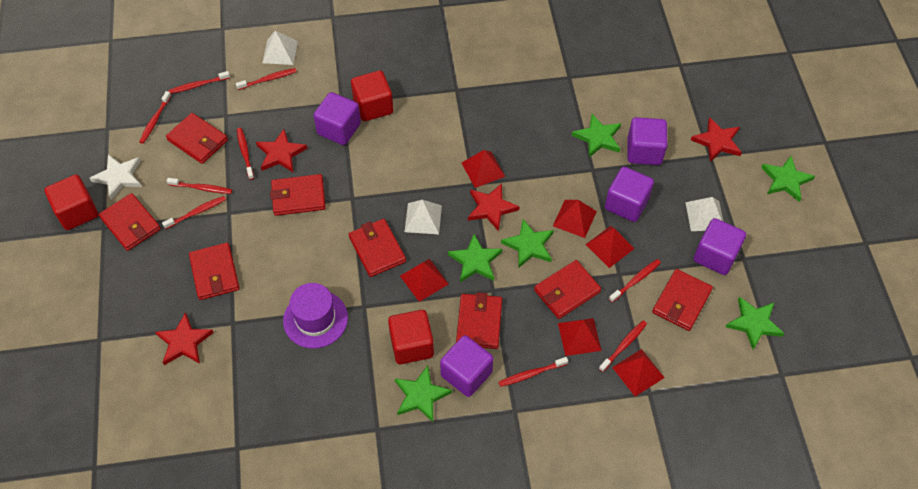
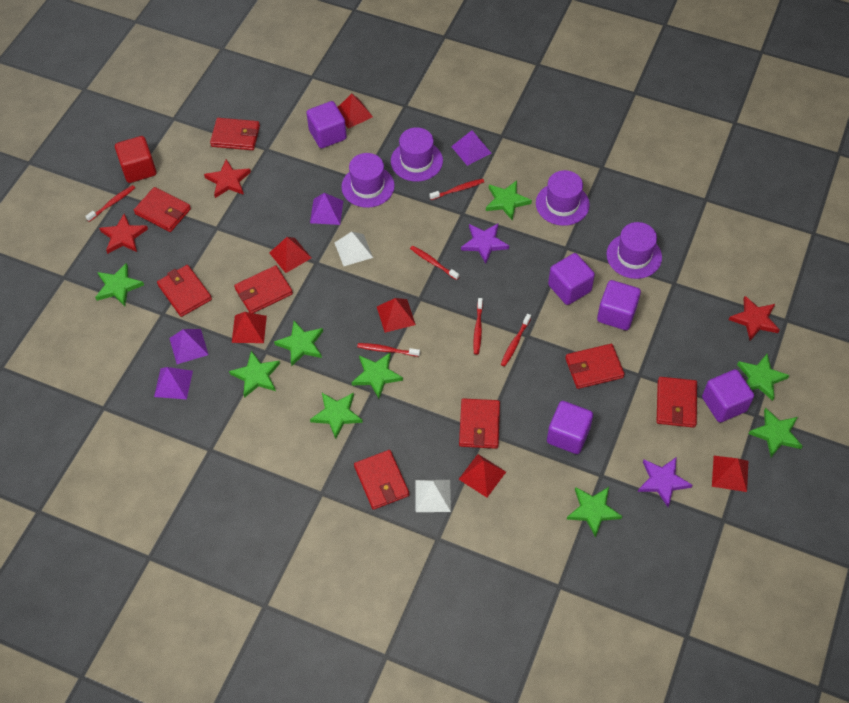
green star: 6 -> 9
purple hat: 1 -> 4
purple pyramid: 0 -> 4
purple star: 0 -> 2
red cube: 3 -> 1
red star: 4 -> 3
red toothbrush: 9 -> 6
white pyramid: 3 -> 2
white star: 1 -> 0

